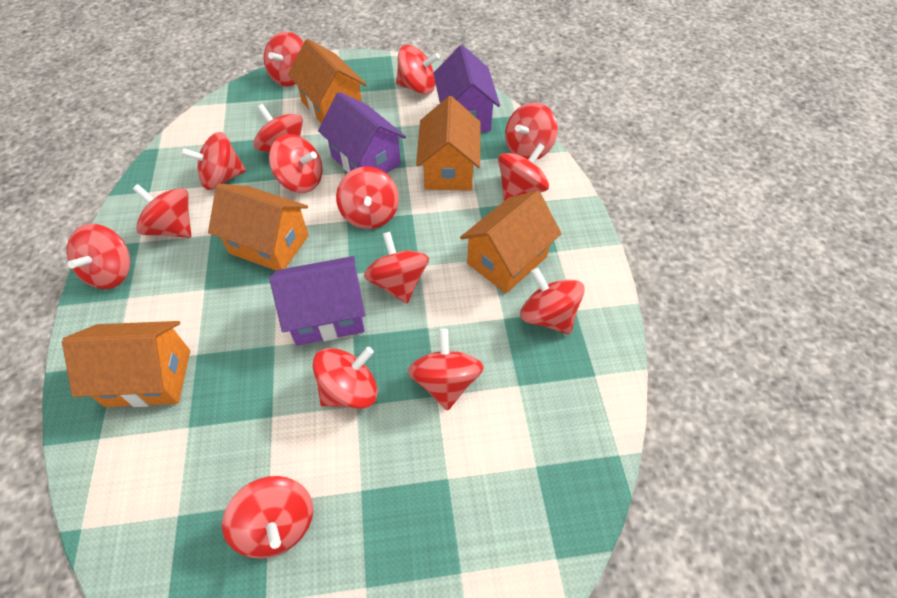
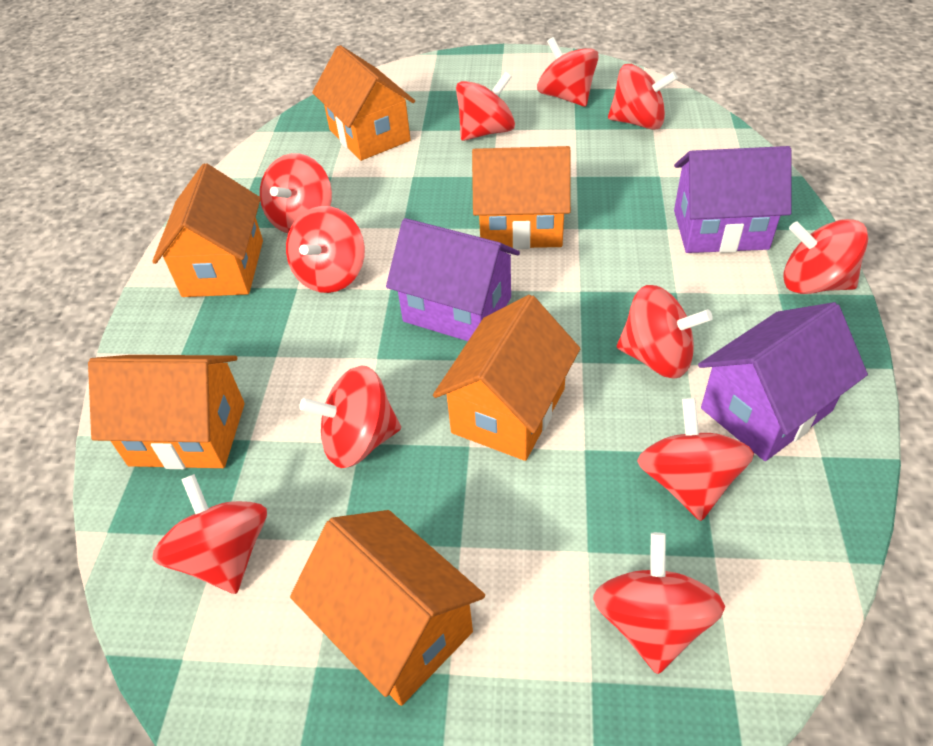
orange house: 5 -> 6
red spinning top: 15 -> 11

